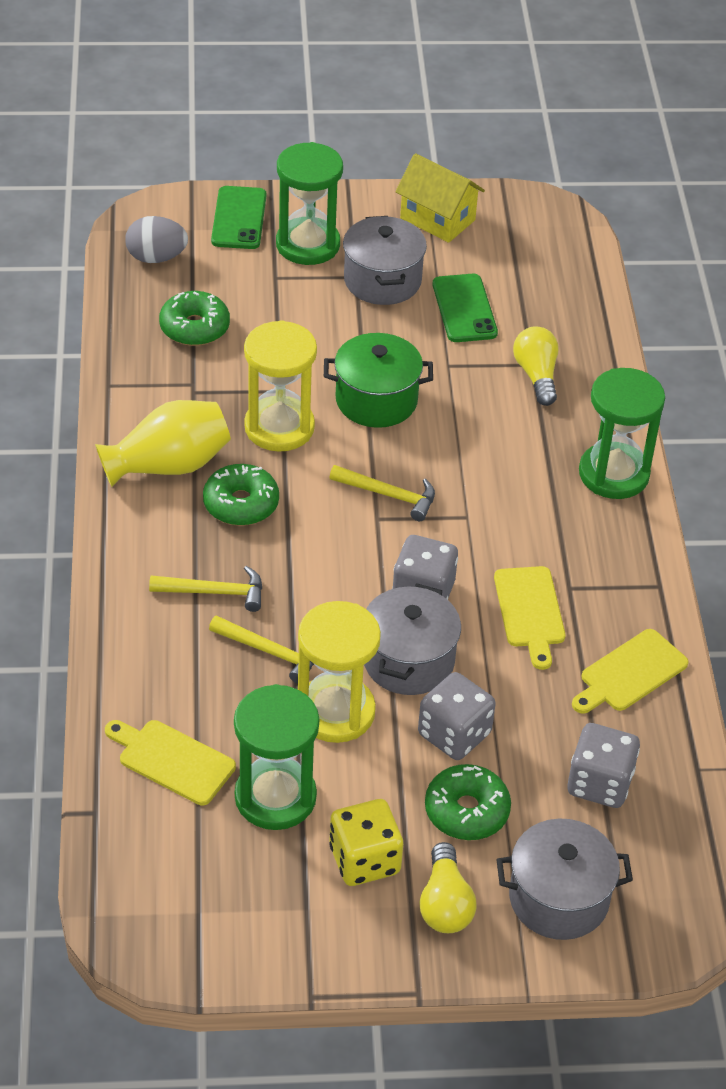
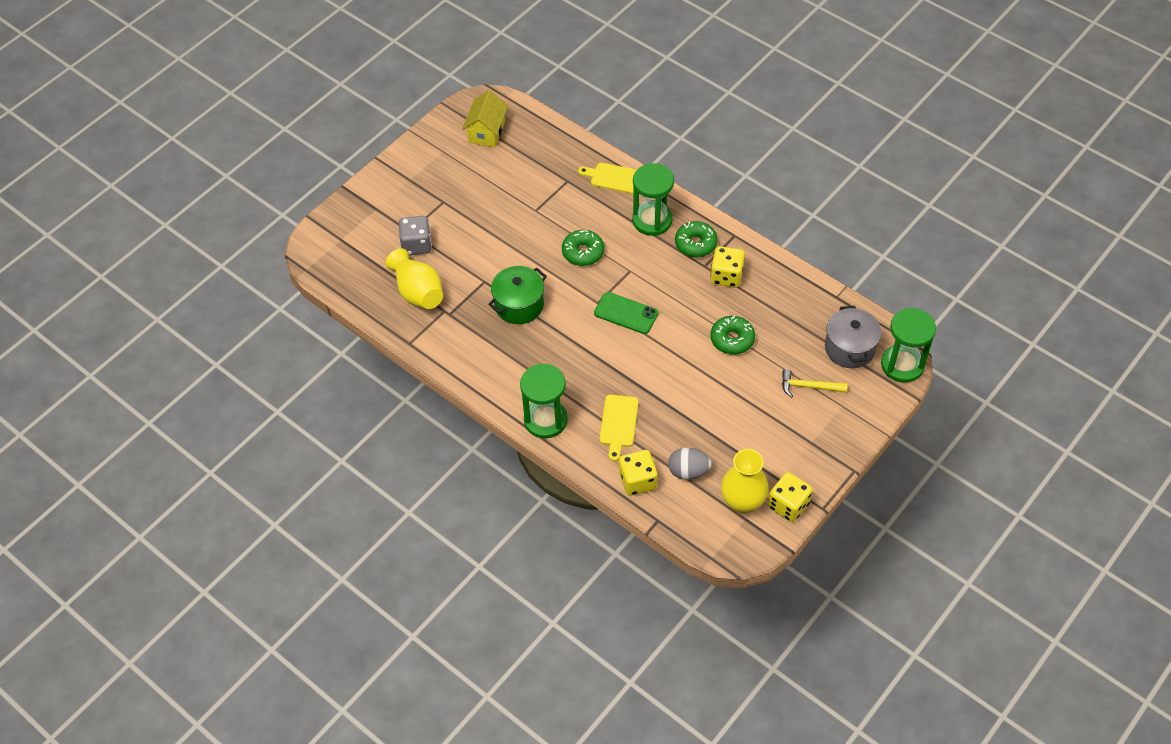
green phone: 2 -> 1
grey dice: 3 -> 1
grey pot: 3 -> 1
yellow cutting board: 3 -> 2
yellow dice: 1 -> 3
yellow hammer: 3 -> 1
yellow hourglass: 2 -> 0
yellow light bulb: 2 -> 0
yellow vase: 1 -> 2

